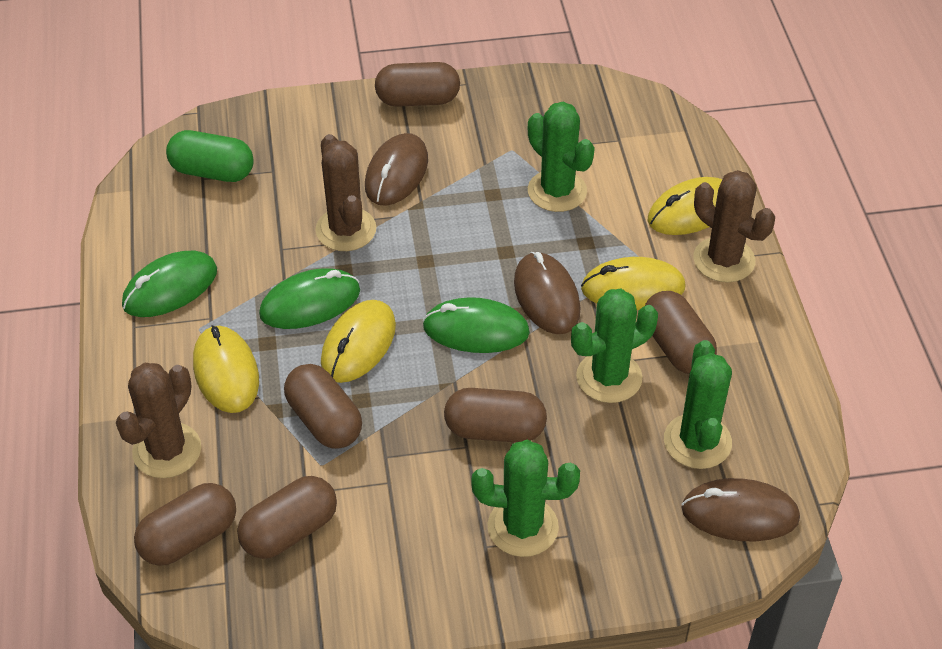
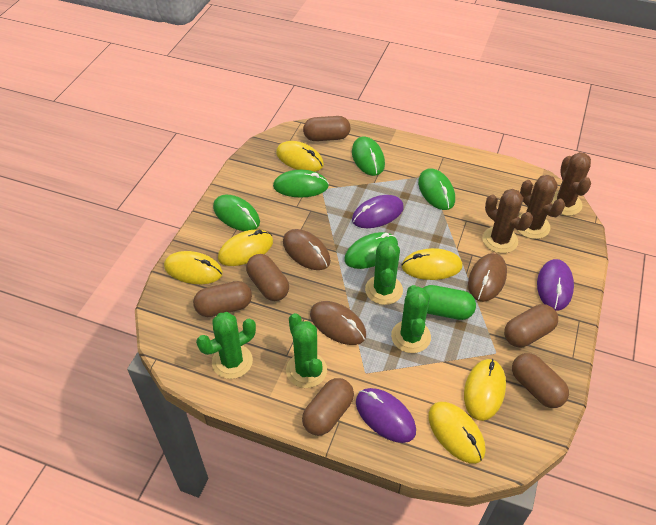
green mouse: 3 -> 5
purple mouse: 0 -> 3
yellow mouse: 4 -> 6

